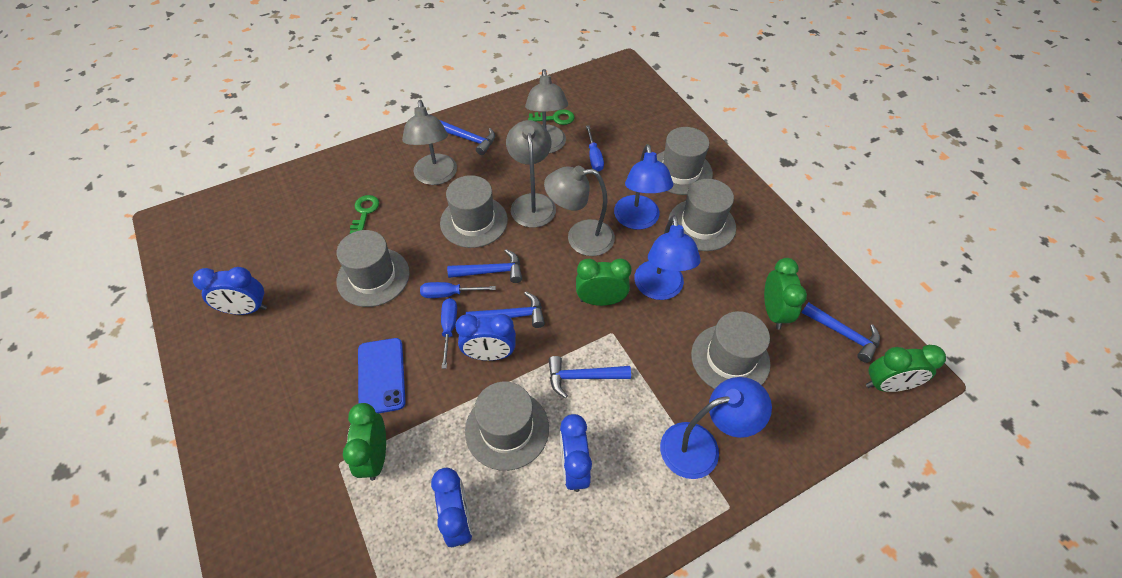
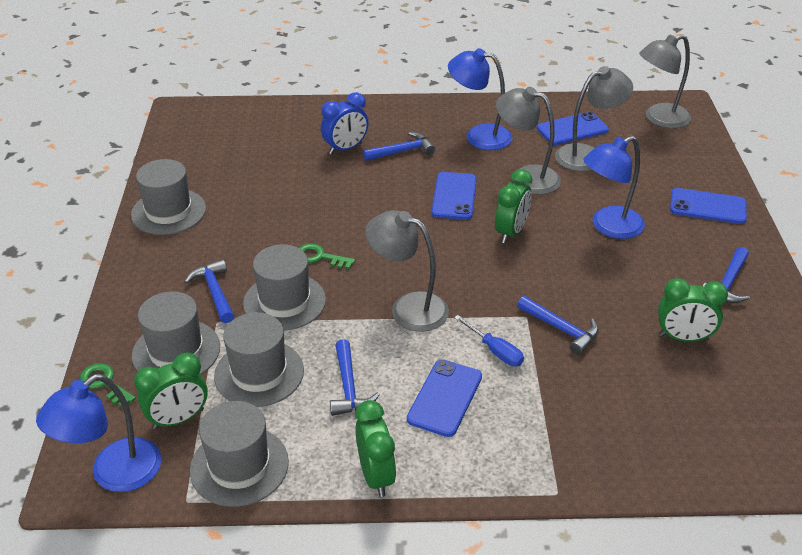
blue clock: 4 -> 1
blue phone: 1 -> 4
blue screwdriver: 3 -> 1
grey hat: 6 -> 5

